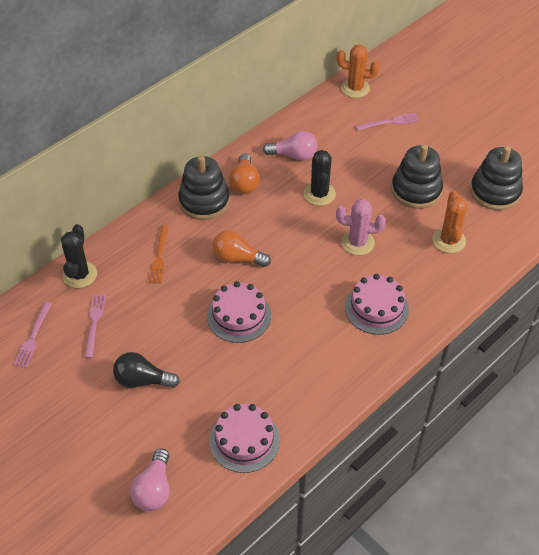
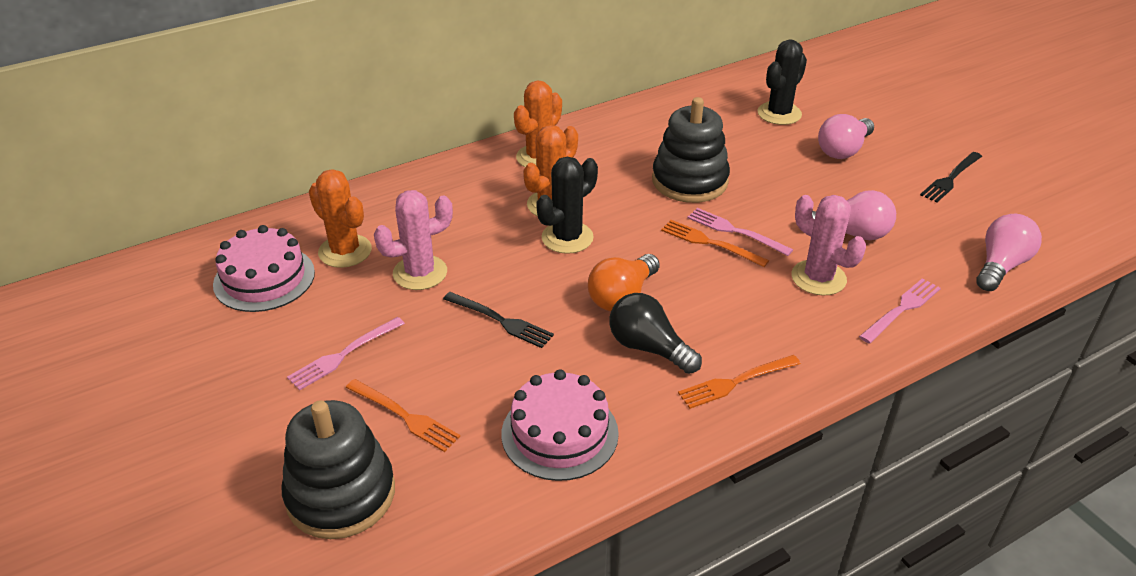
black fork: 0 -> 2
black stacking toy: 3 -> 2
orange cactus: 2 -> 3
orange fork: 1 -> 3
orange light bulb: 2 -> 1
pink cactus: 1 -> 2
pink cake: 3 -> 2
pink light bulb: 2 -> 3

